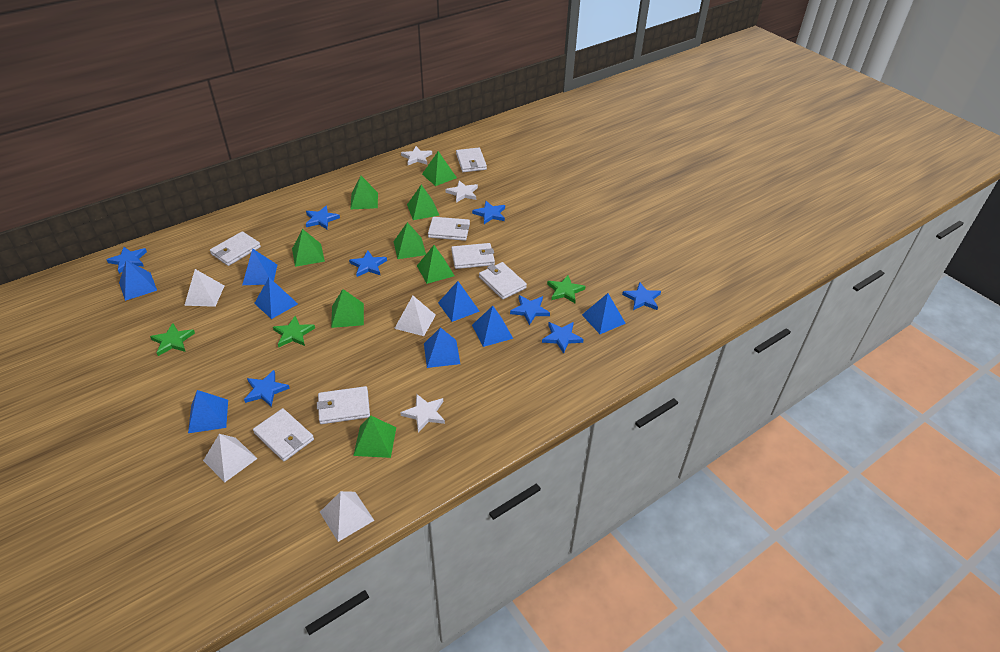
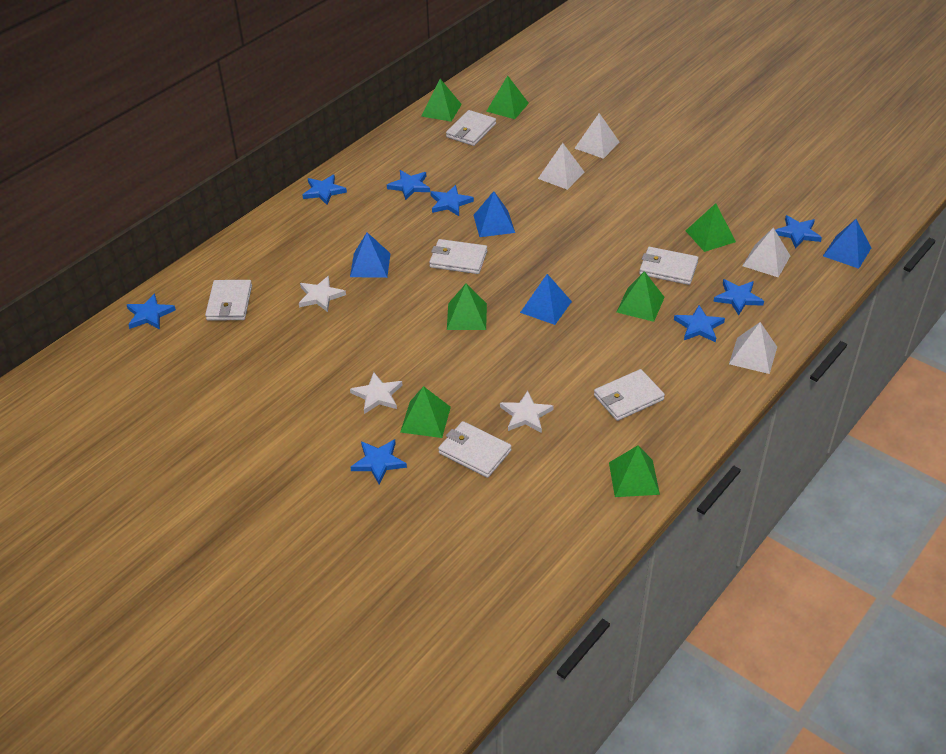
blue pyramid: 8 -> 4
green pyramid: 8 -> 7
green star: 3 -> 0
white wallet: 7 -> 6

